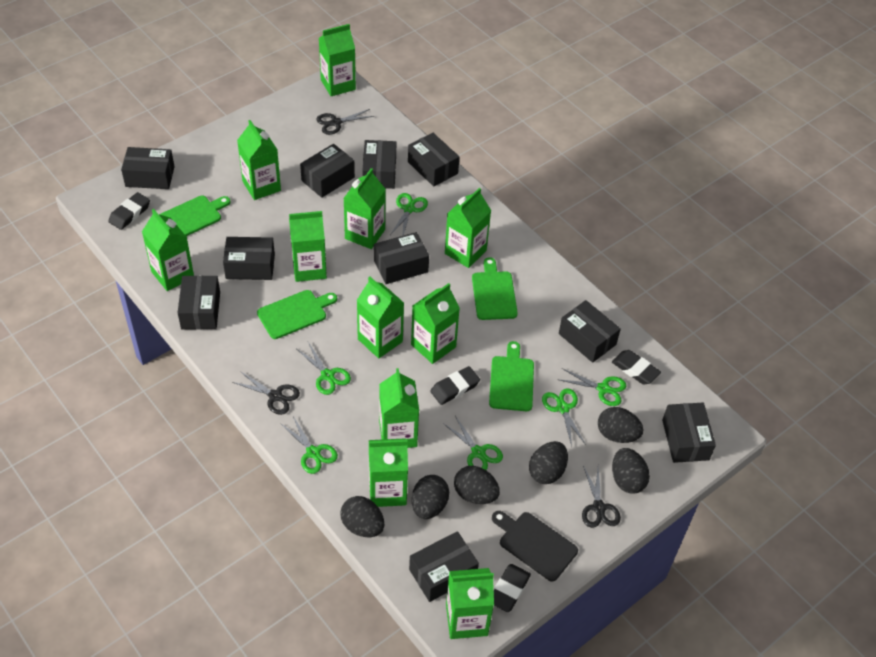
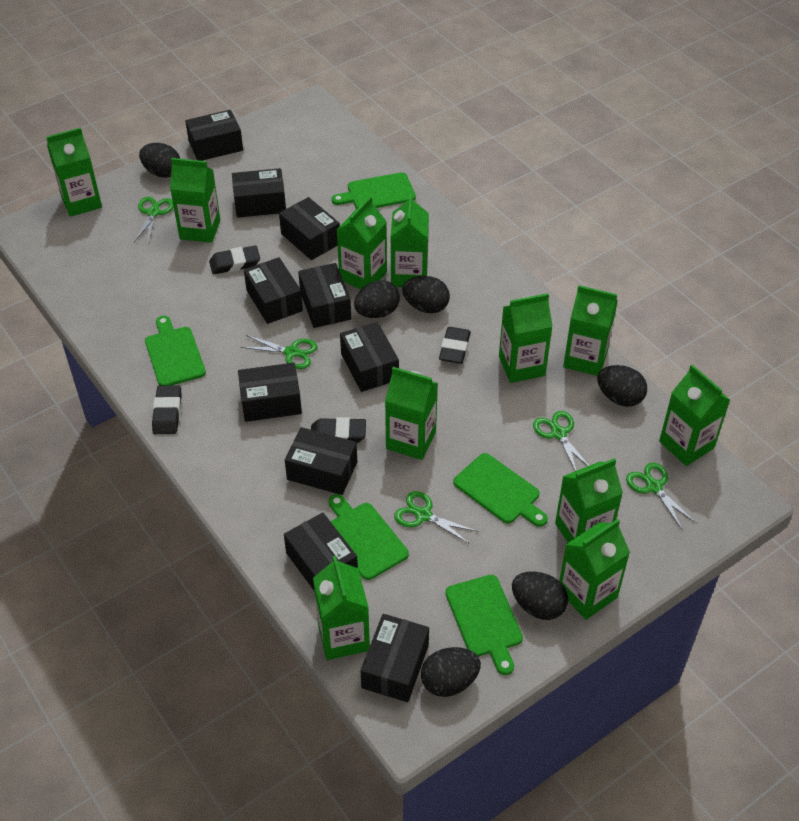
black cutting board: 1 -> 0
black scissors: 3 -> 0
green cutting board: 4 -> 5
green scissors: 6 -> 5

